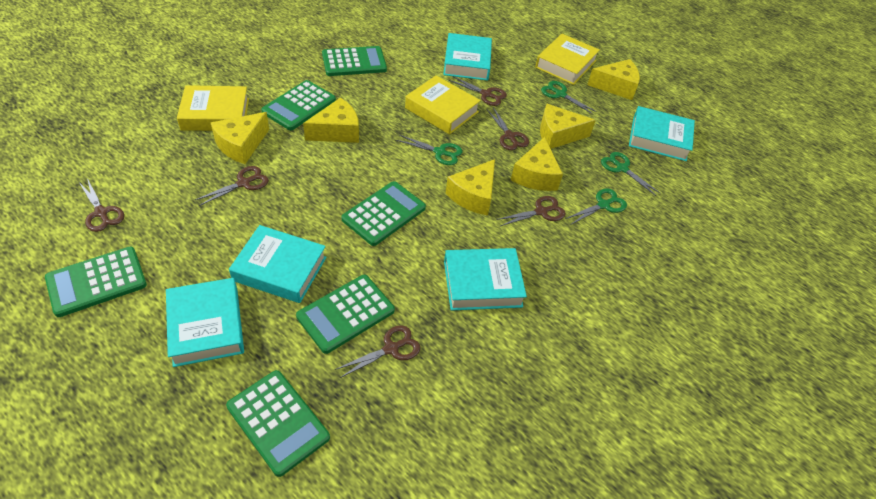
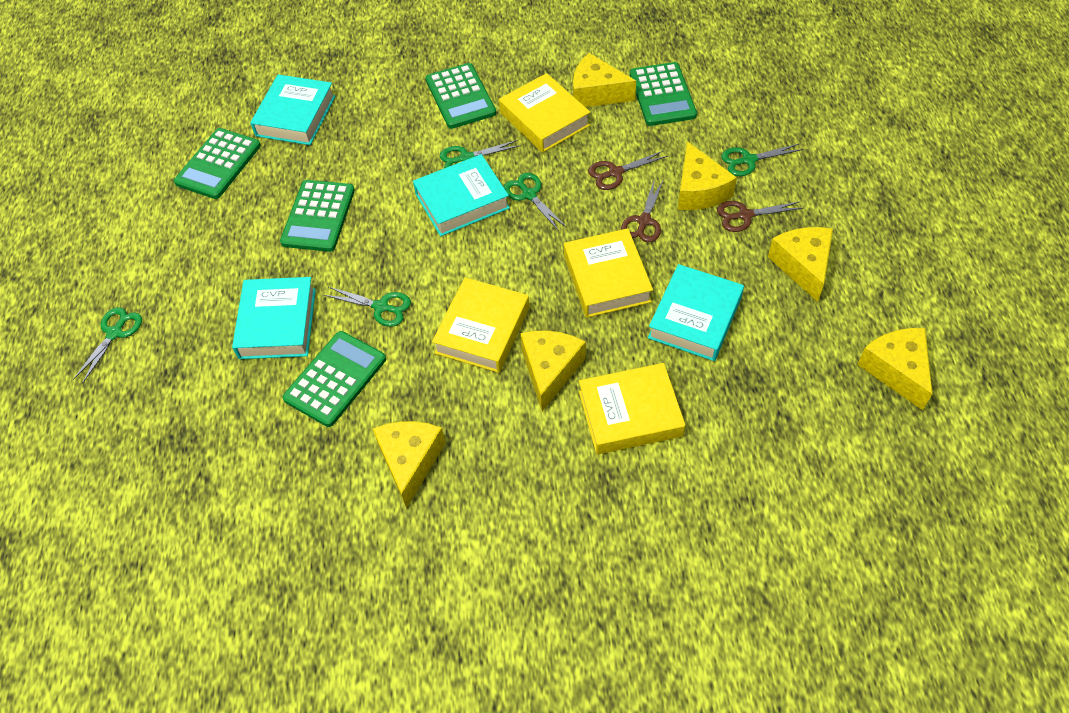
brown scissors: 6 -> 3
green calculator: 6 -> 5
green scissors: 4 -> 5
turquoise book: 5 -> 4
yellow book: 3 -> 4

